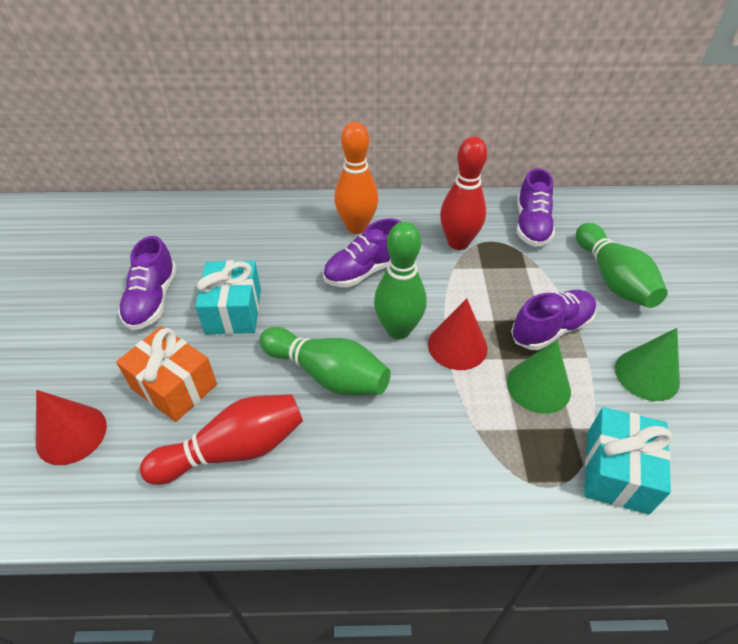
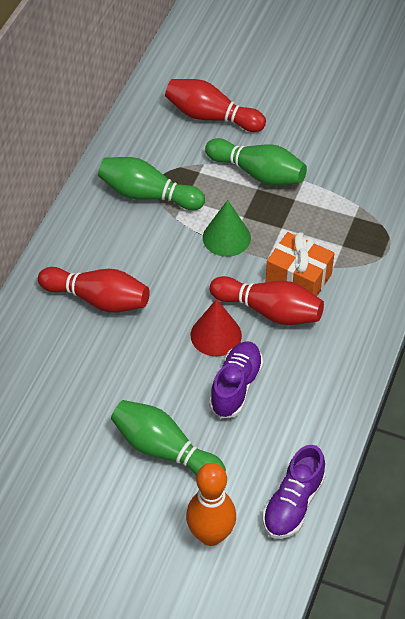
green cone: 2 -> 1
purple shoe: 4 -> 2
red bowling pin: 2 -> 3
red cone: 2 -> 1
turquoise gift: 2 -> 0

